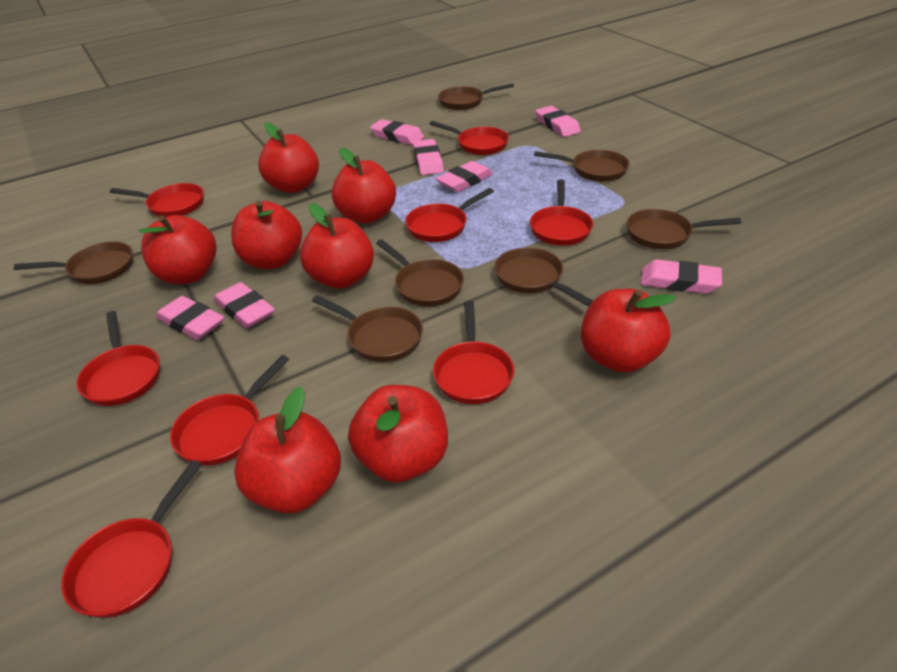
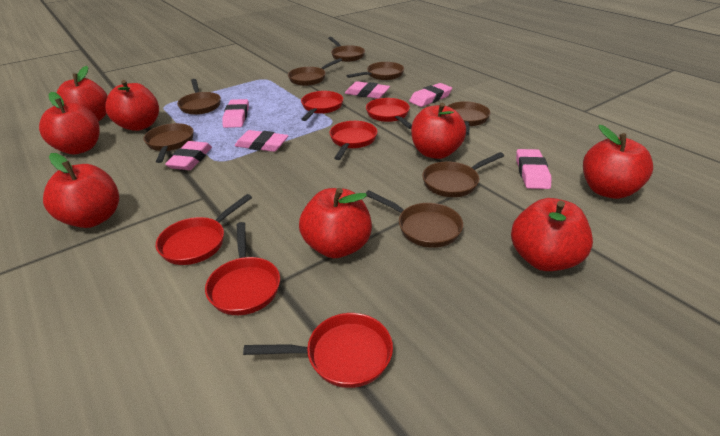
brown pan: 7 -> 8
pink eraser: 7 -> 6
red pan: 8 -> 6

